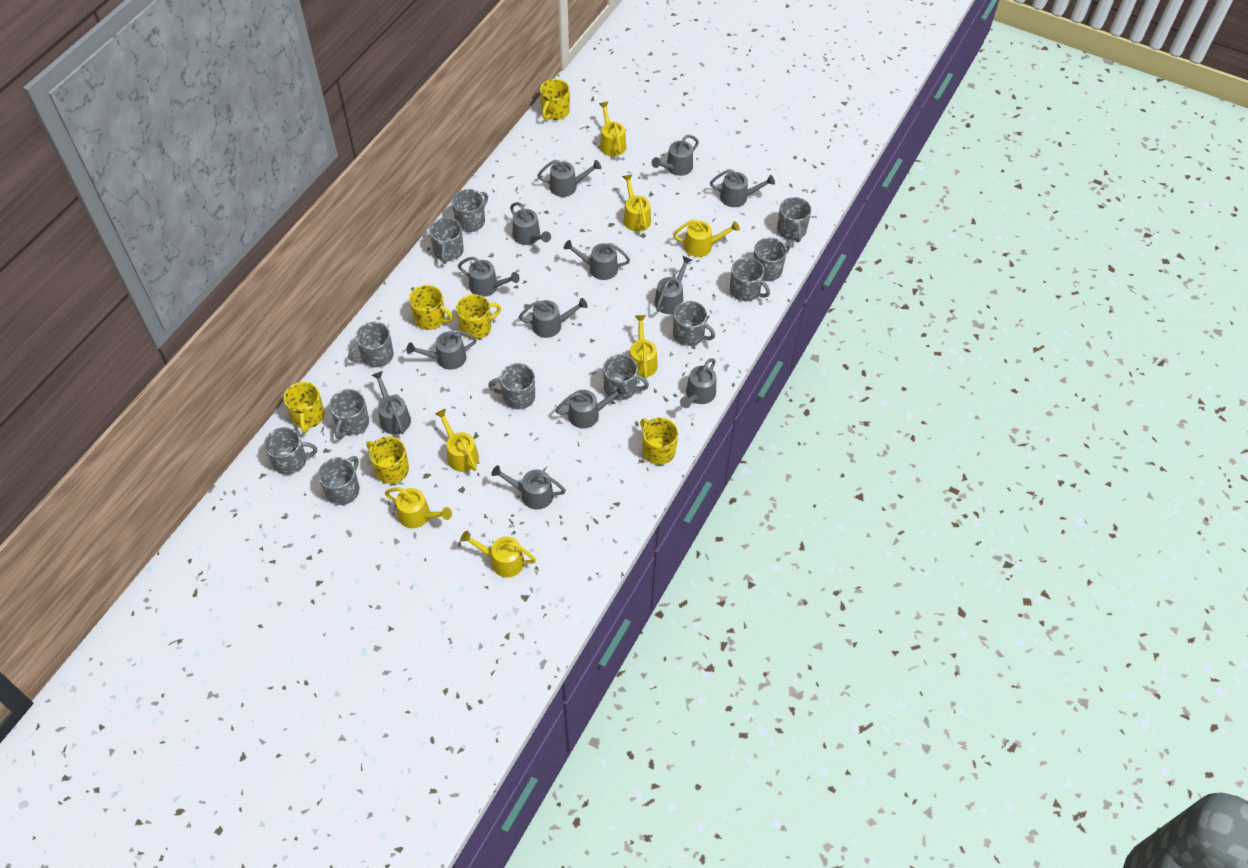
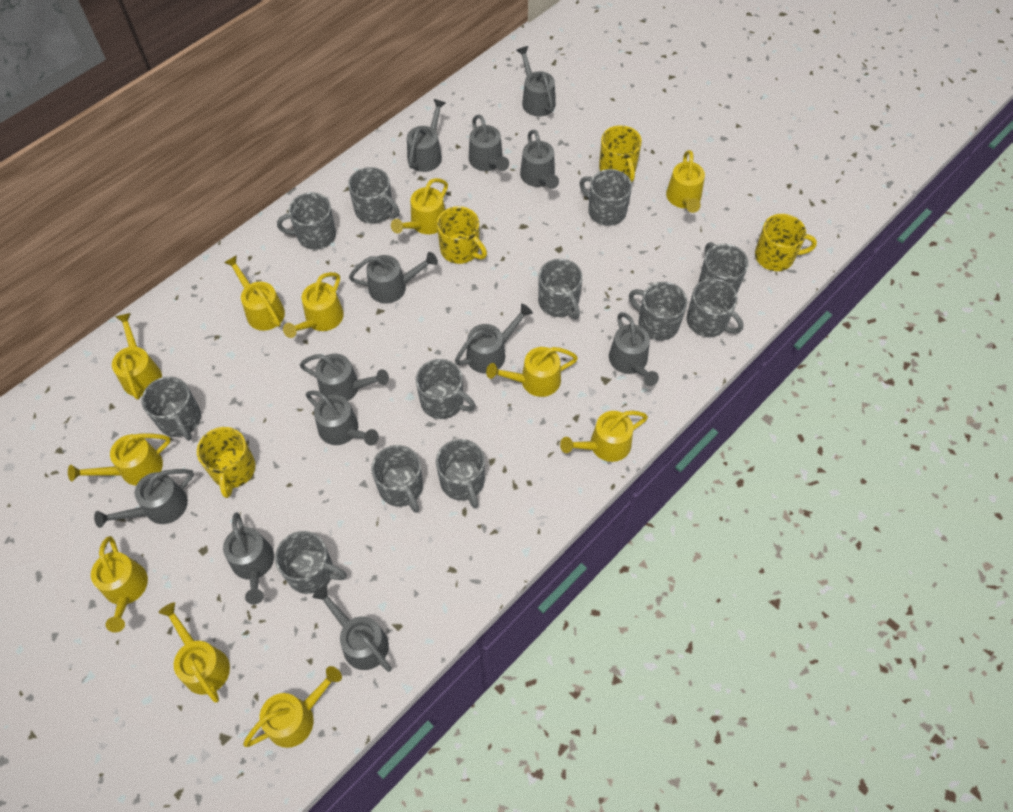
grey watering can: 13 -> 12
yellow mug: 6 -> 4
yellow watering can: 7 -> 11

